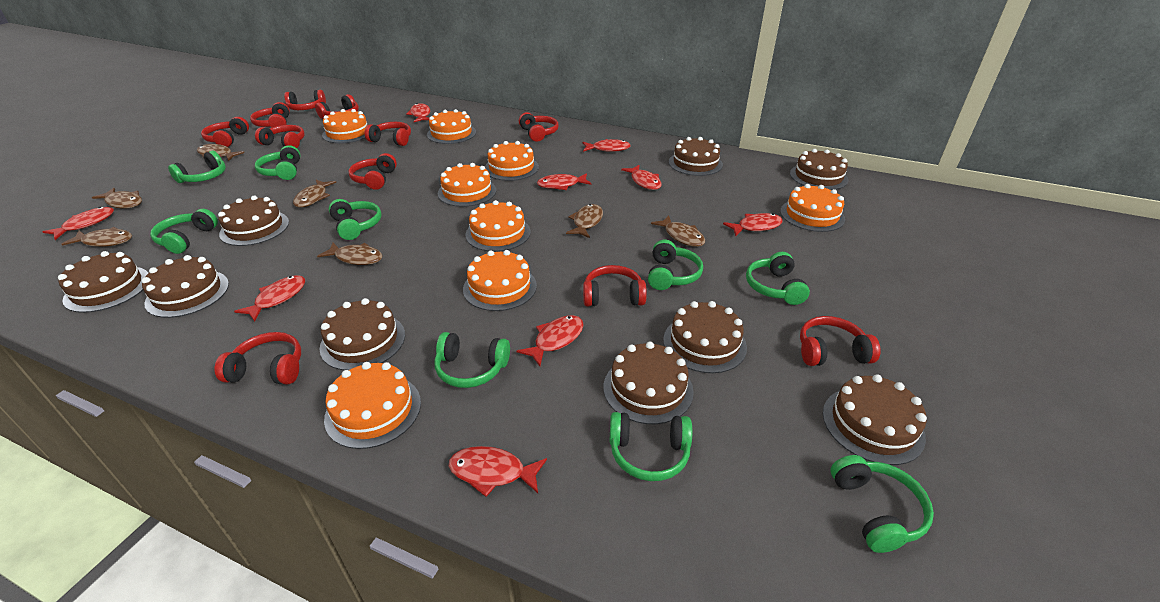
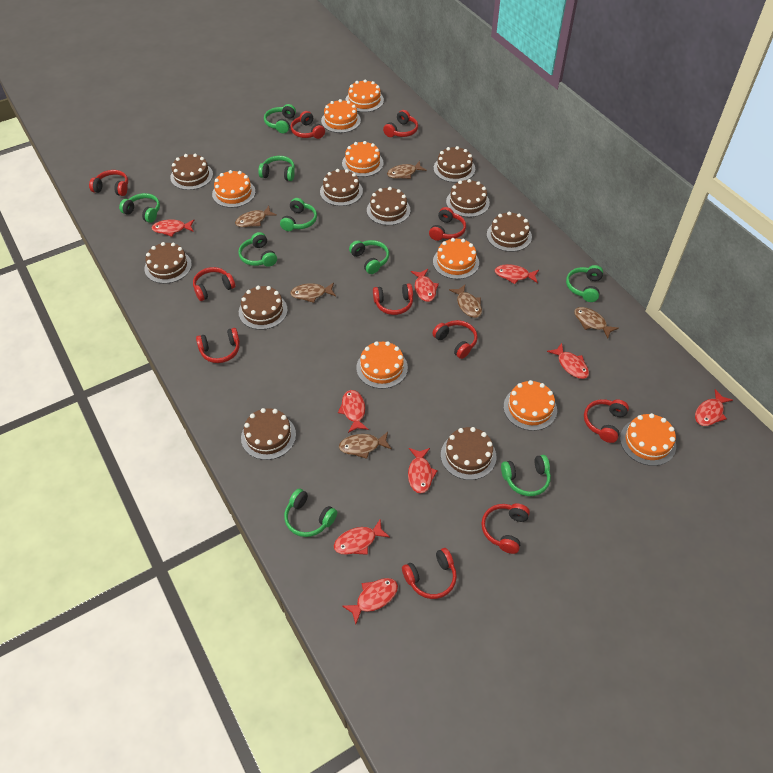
brown cake: 9 -> 10
brown fish: 7 -> 6

